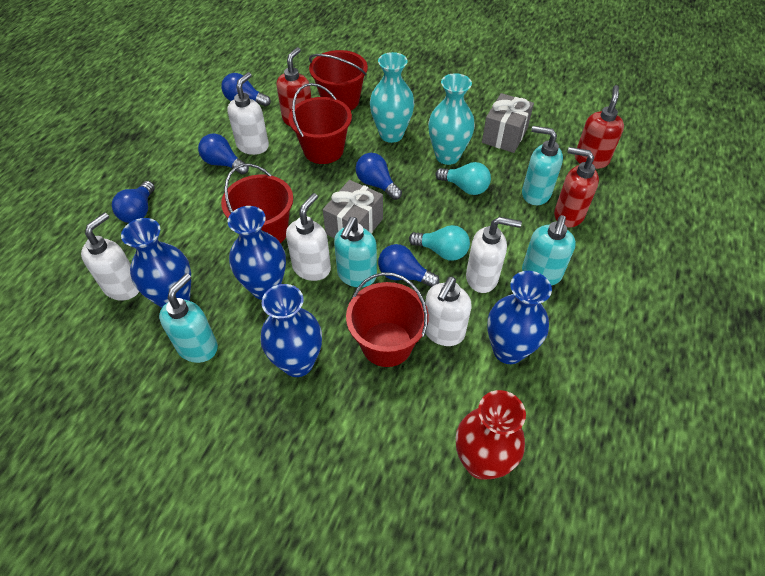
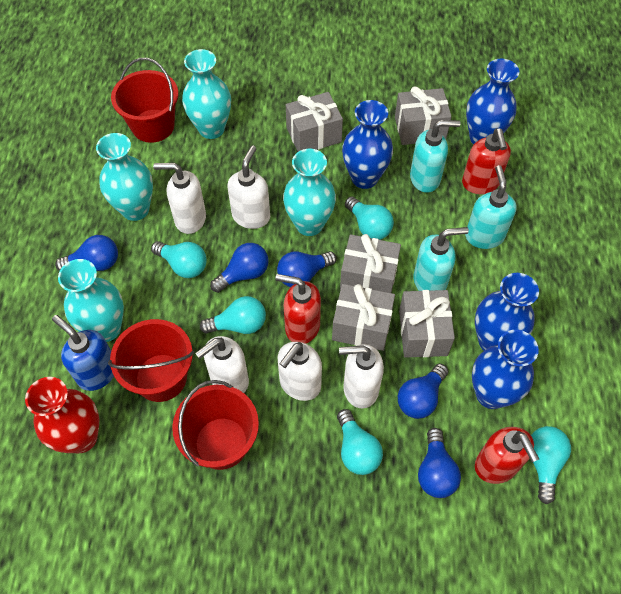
blue soap dispenser: 0 -> 1
grey gift: 2 -> 5
red bucket: 4 -> 3
turquoise light bulb: 2 -> 5
turquoise soap dispenser: 4 -> 3
turquoise vase: 2 -> 4

